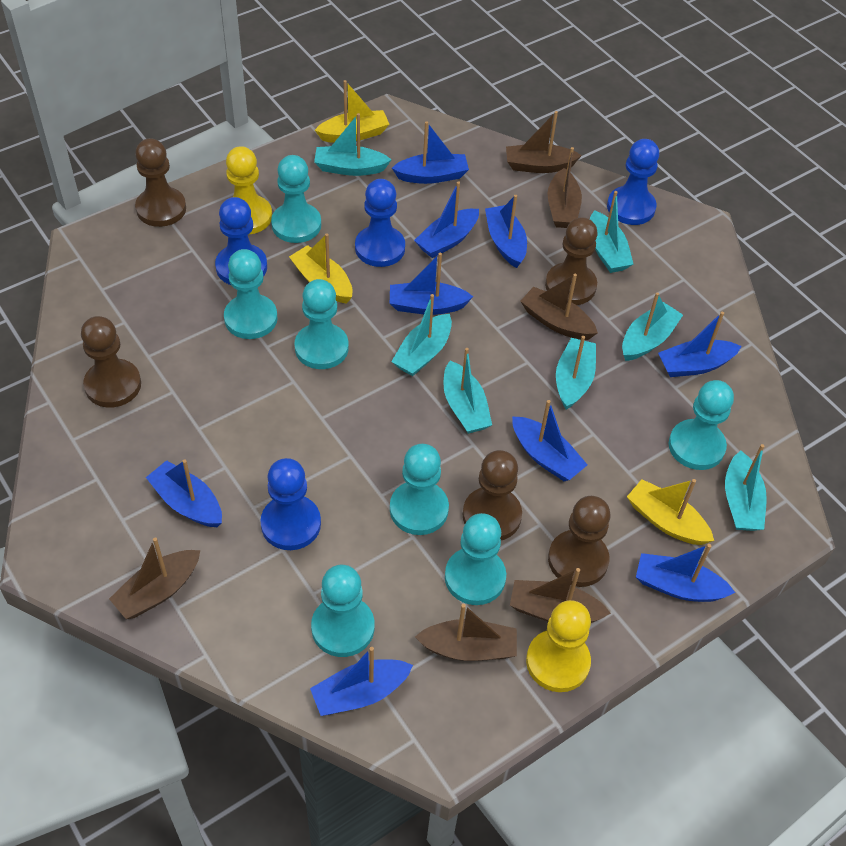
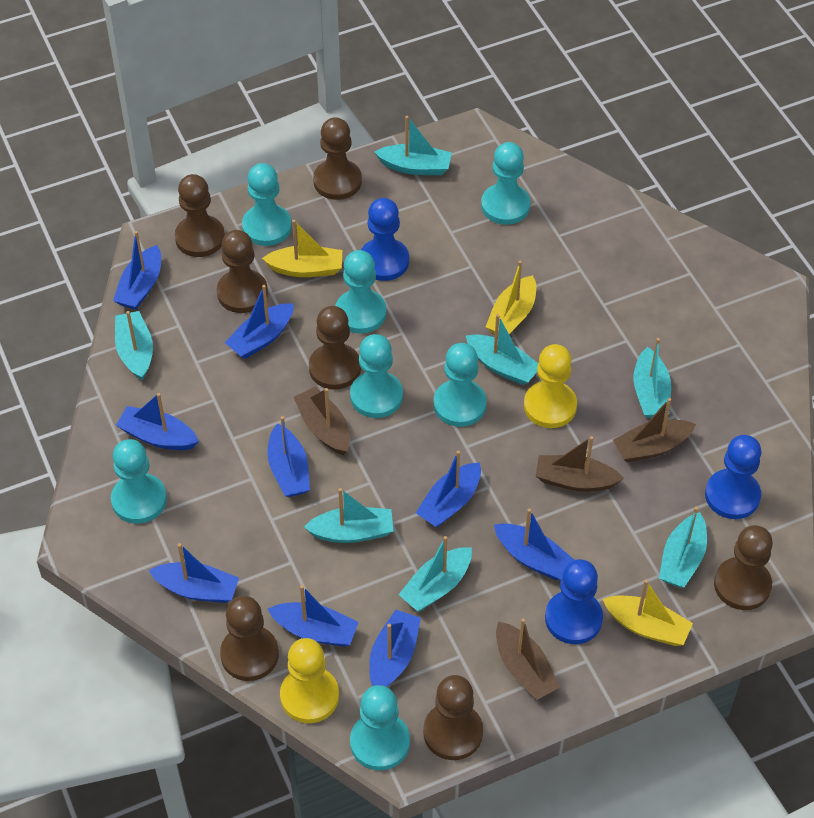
blue pawn: 4 -> 3
brown boat: 6 -> 4
brown pawn: 5 -> 7

